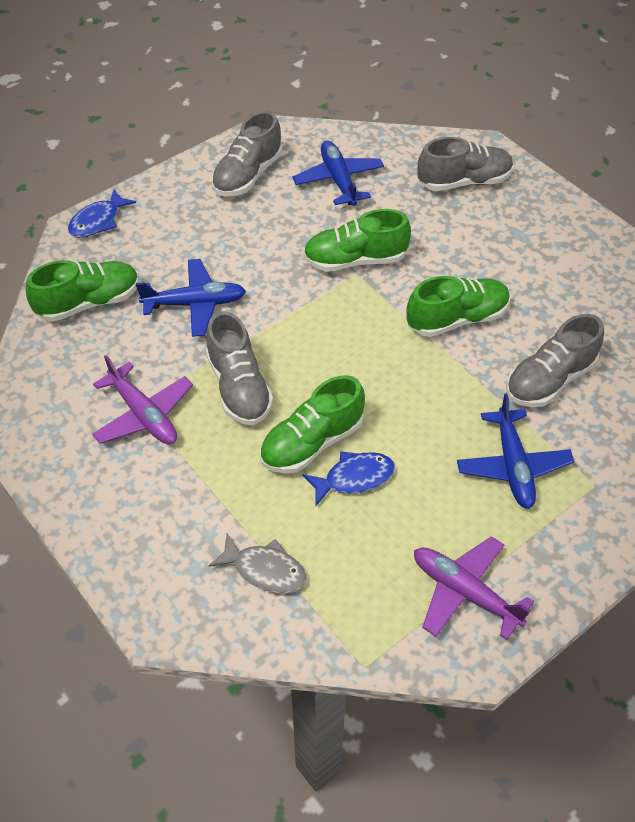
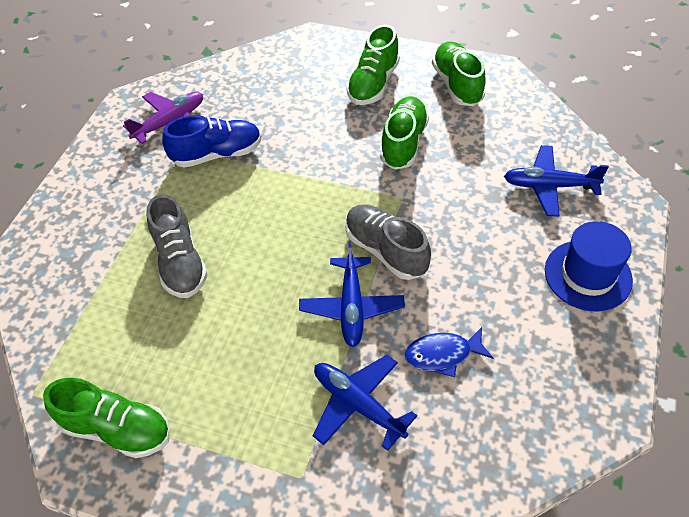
blue fish: 2 -> 1
blue hat: 0 -> 1
blue shoe: 0 -> 1
grey fish: 1 -> 0
grey shoe: 4 -> 2
purple plane: 2 -> 1

